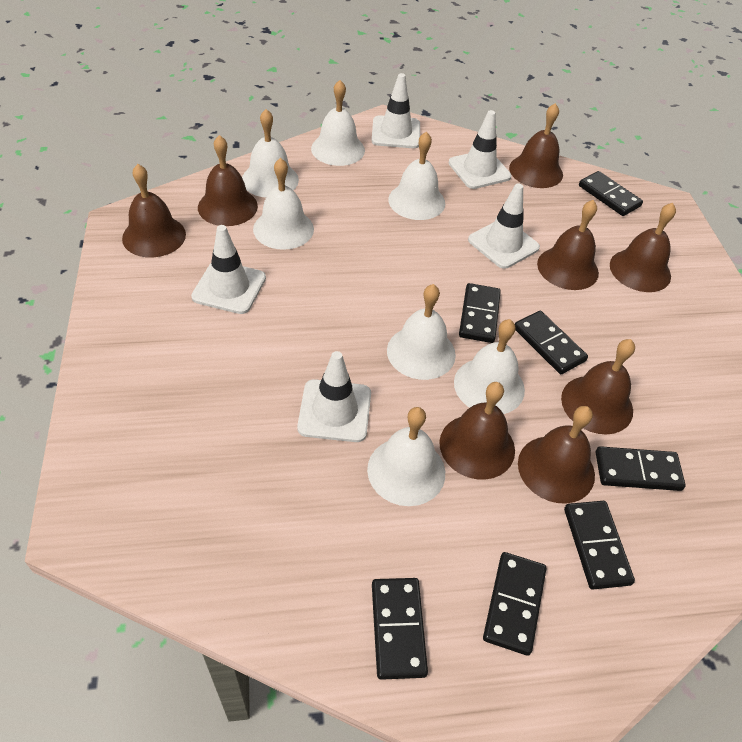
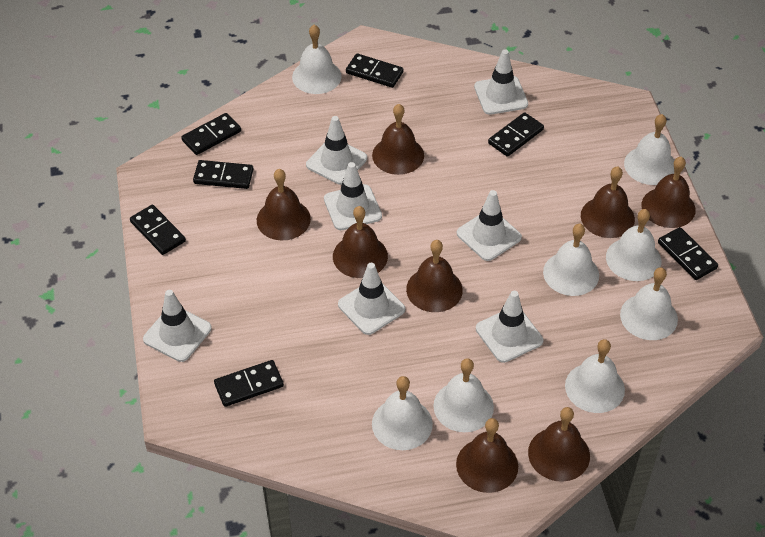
white bell: 7 -> 8
white traffic cone: 5 -> 7

